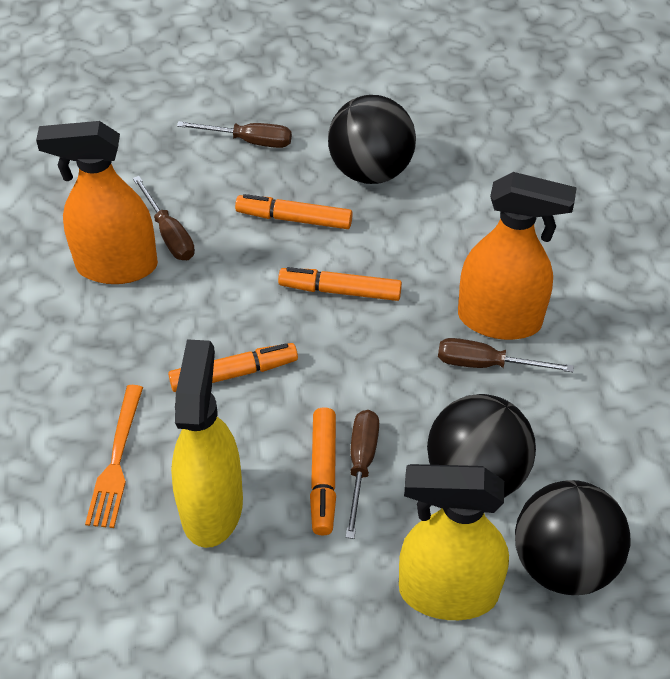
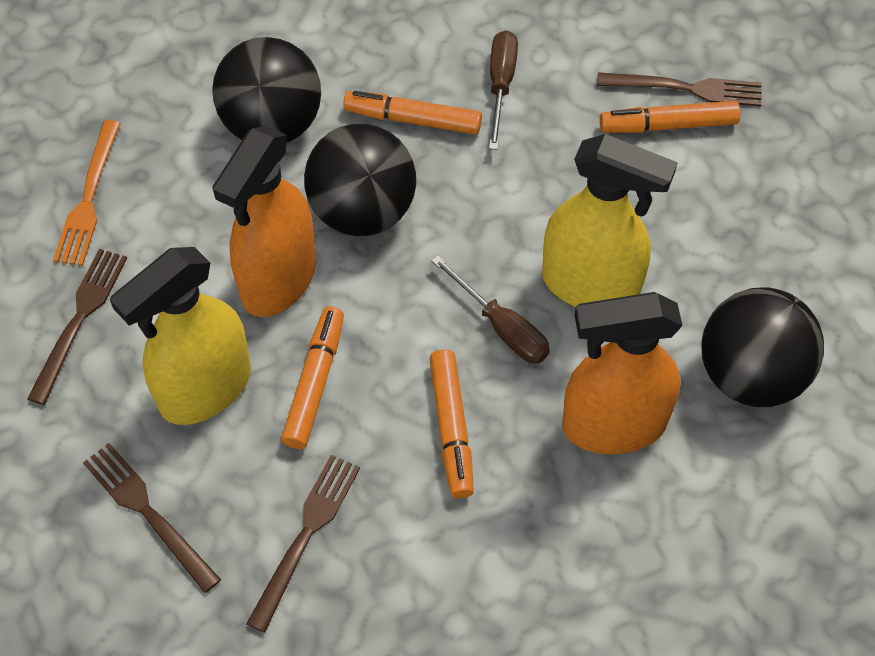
brown fork: 0 -> 4
brown screwdriver: 4 -> 2

